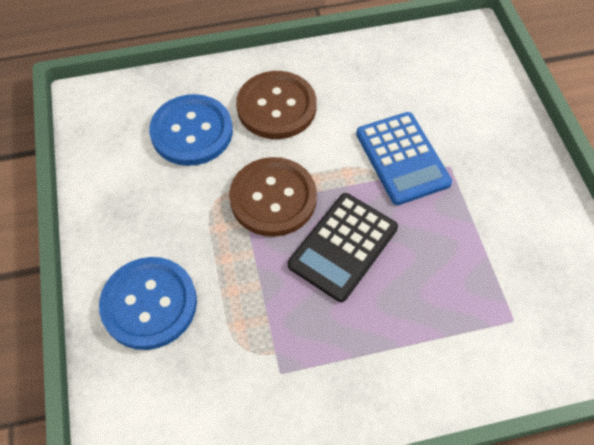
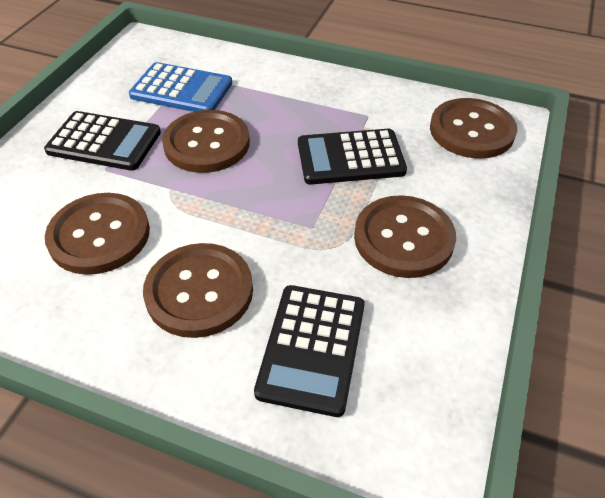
black calculator: 1 -> 3
blue button: 2 -> 0
brown button: 2 -> 5

